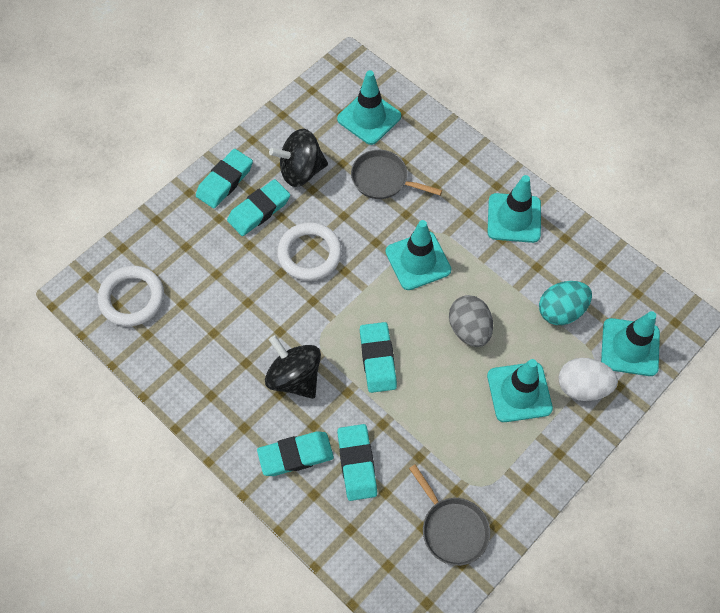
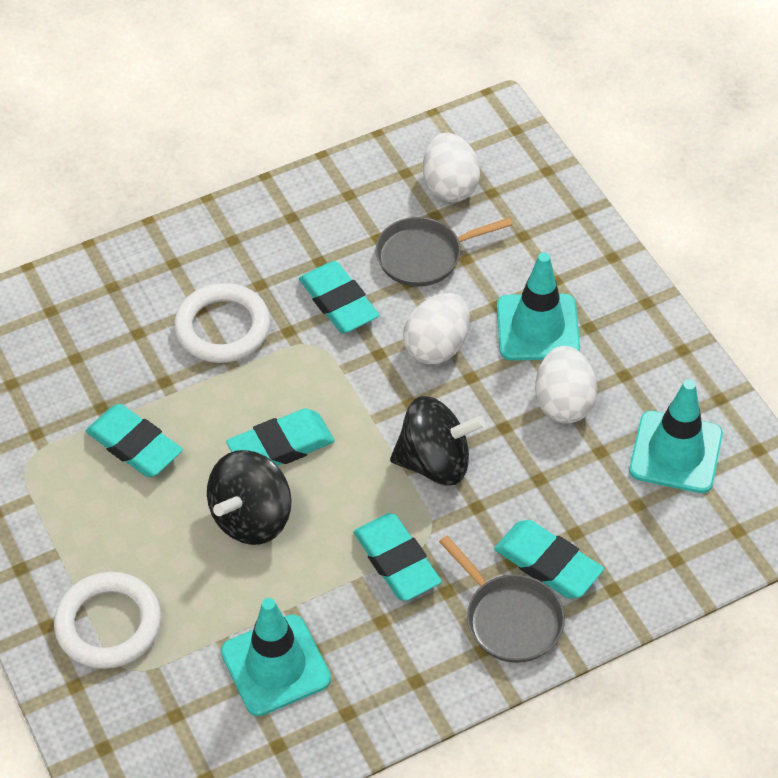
grey egg: 1 -> 0
turquoise egg: 1 -> 0
turquoise traffic cone: 5 -> 3
white egg: 1 -> 3

